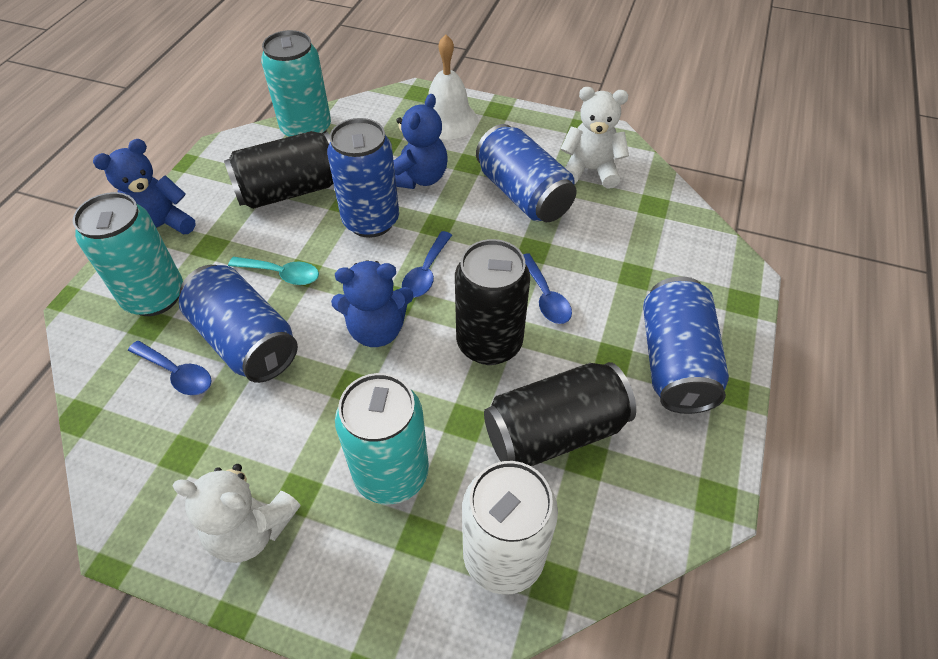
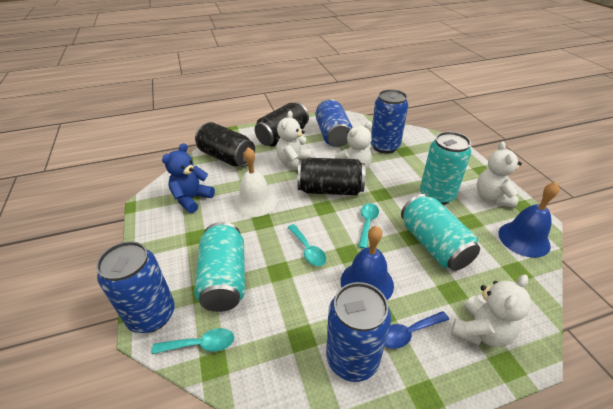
blue bell: 0 -> 2
blue spoon: 3 -> 1
blue teddy bear: 3 -> 1
turquoise spoon: 1 -> 3
white can: 1 -> 0
white teddy bear: 2 -> 4

